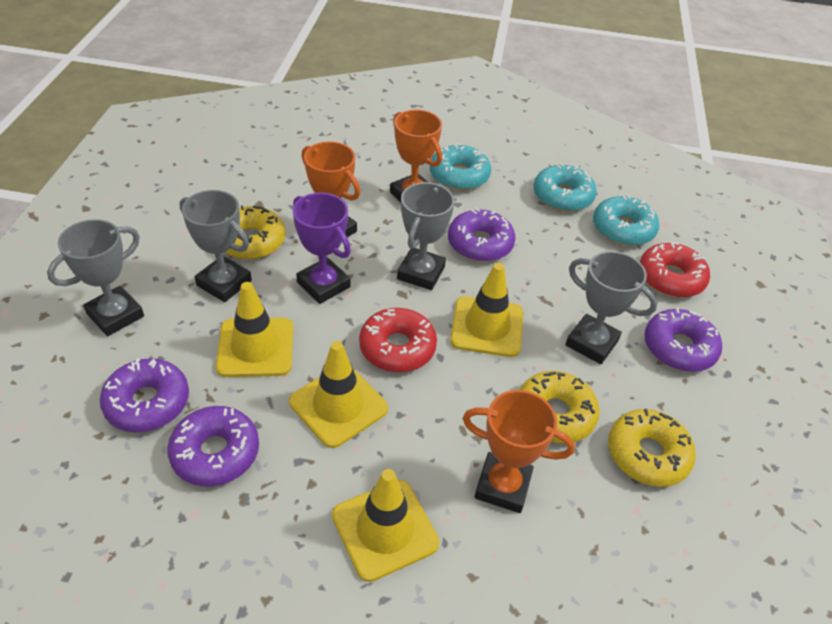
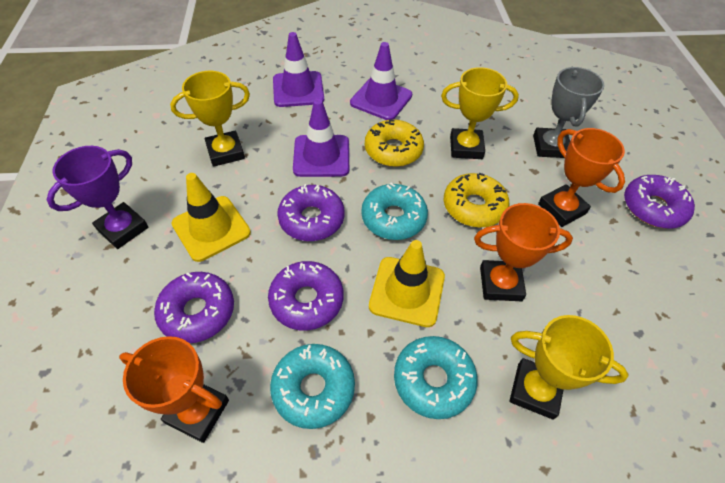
grey trophy: 4 -> 1
purple traffic cone: 0 -> 3
red donut: 2 -> 0
yellow donut: 3 -> 2
yellow traffic cone: 4 -> 2
yellow trophy: 0 -> 3

